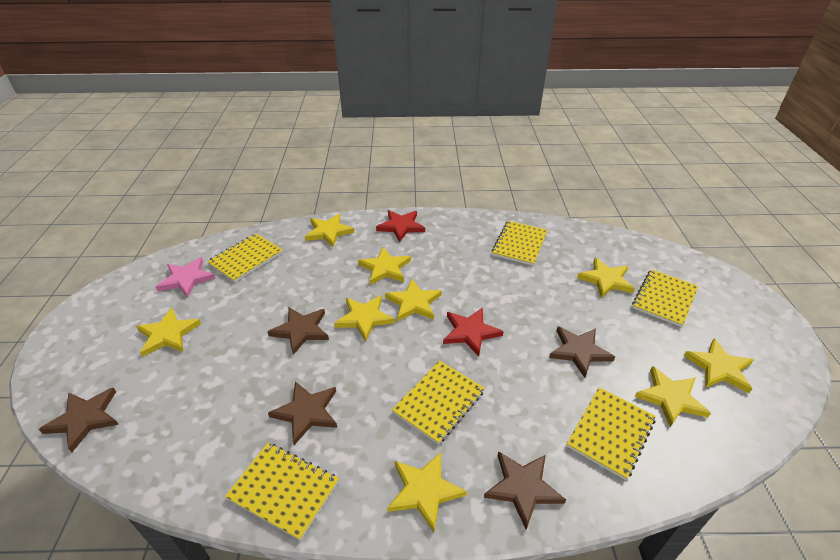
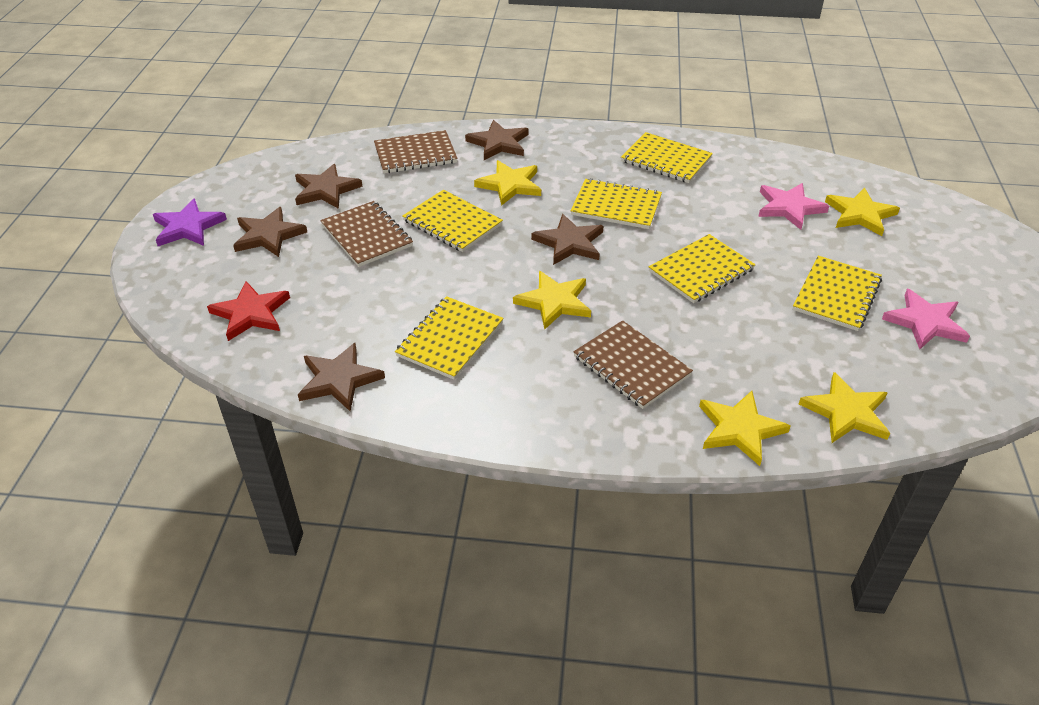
brown notebook: 0 -> 3
pink star: 1 -> 2
purple star: 0 -> 1
red star: 2 -> 1
yellow star: 9 -> 5

